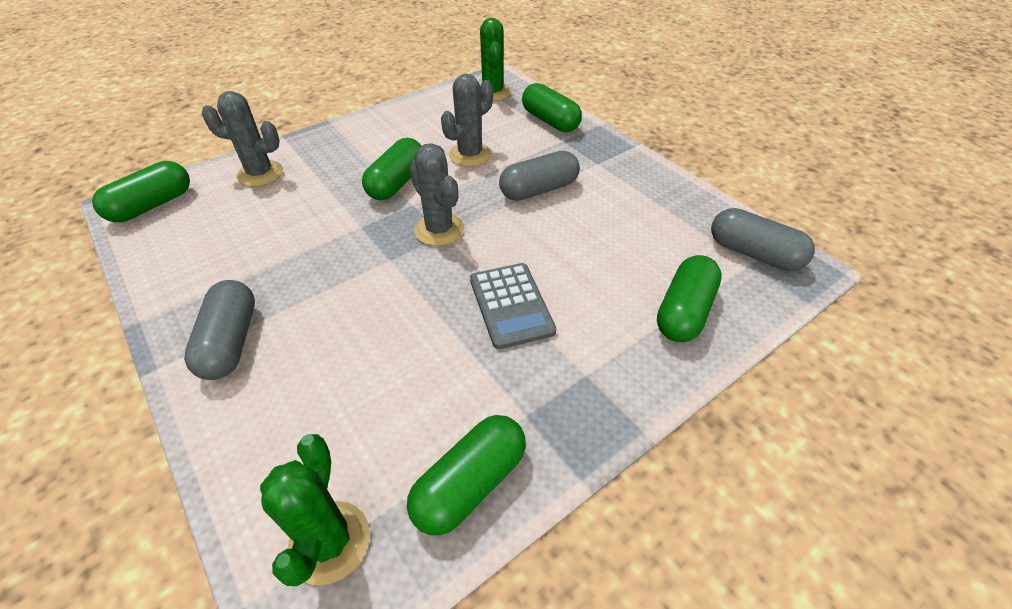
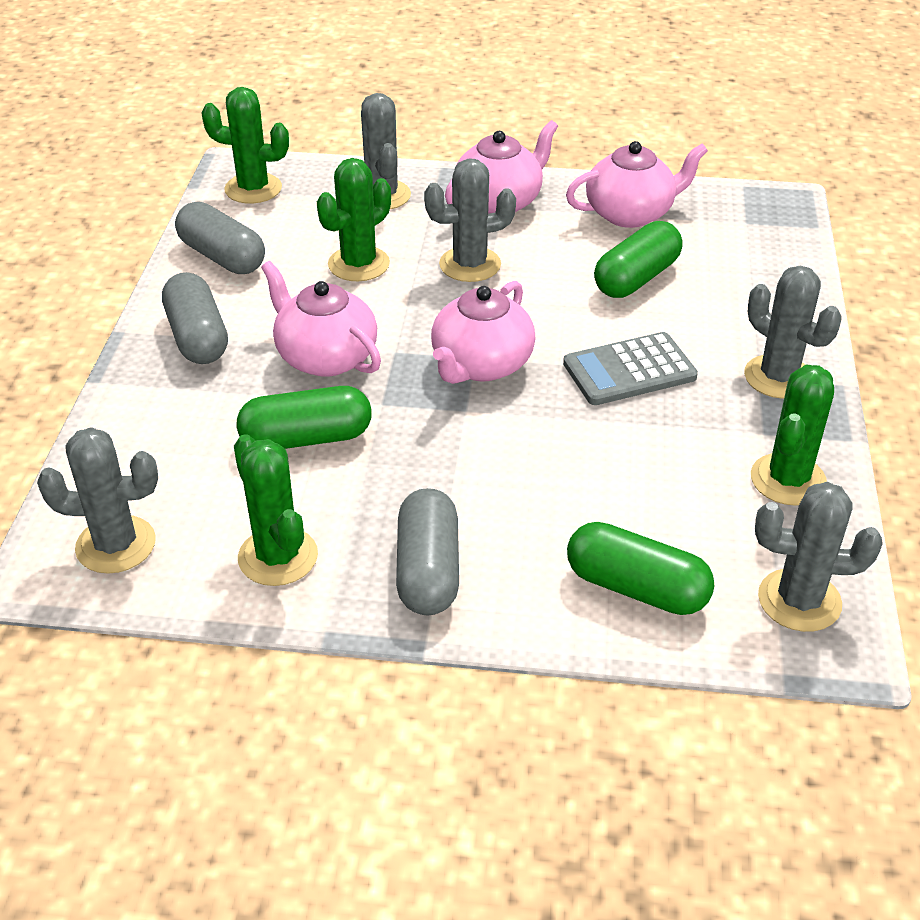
green cactus: 2 -> 4
green capsule: 5 -> 3
grey cactus: 3 -> 5
pink teapot: 0 -> 4

